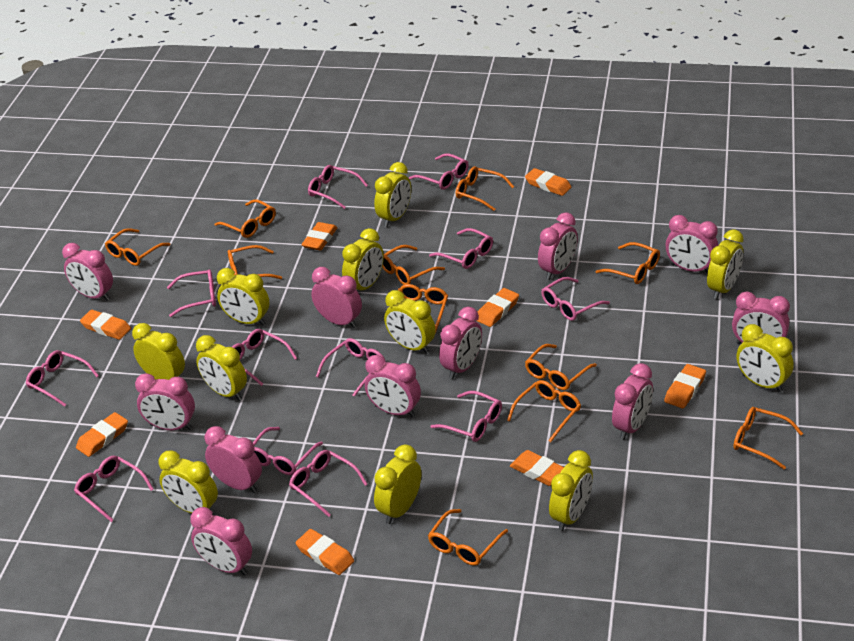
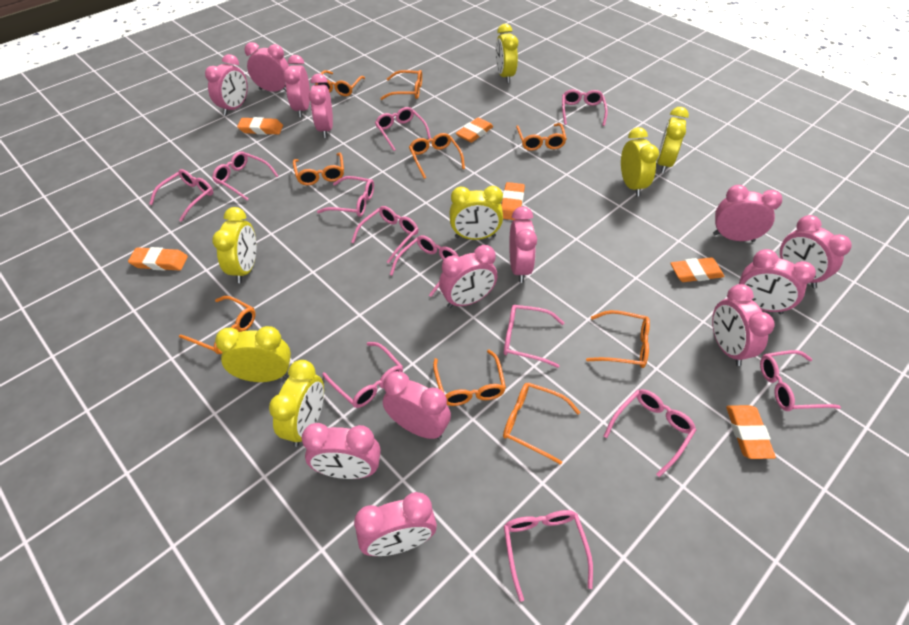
orange eraser: 8 -> 6
orange glasses: 11 -> 9
pink clock: 11 -> 13
yellow clock: 11 -> 7

